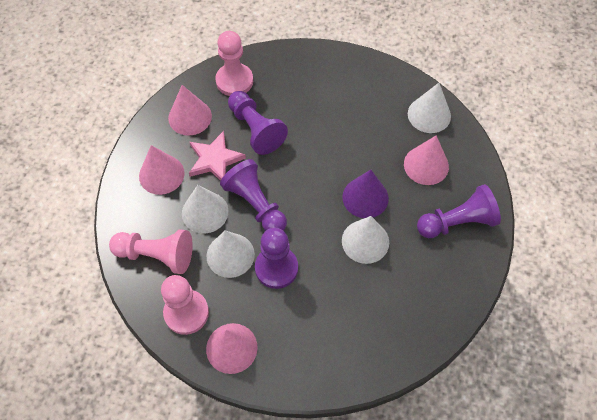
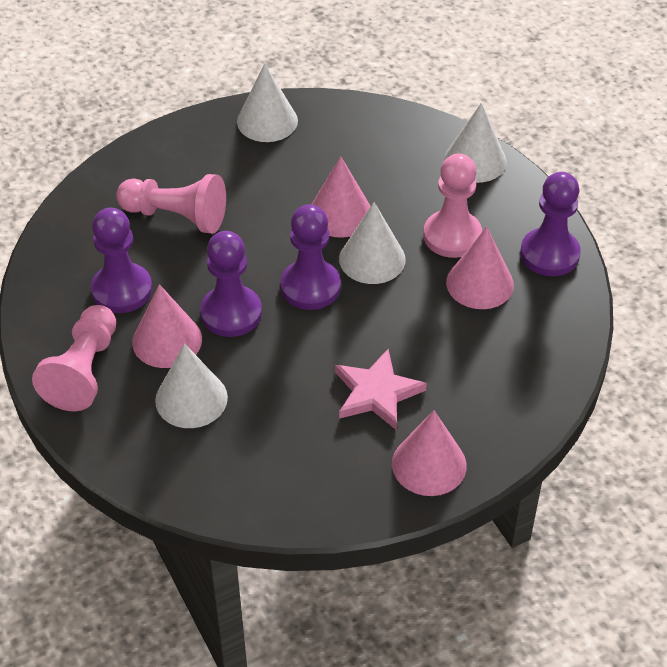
purple cone: 1 -> 0

